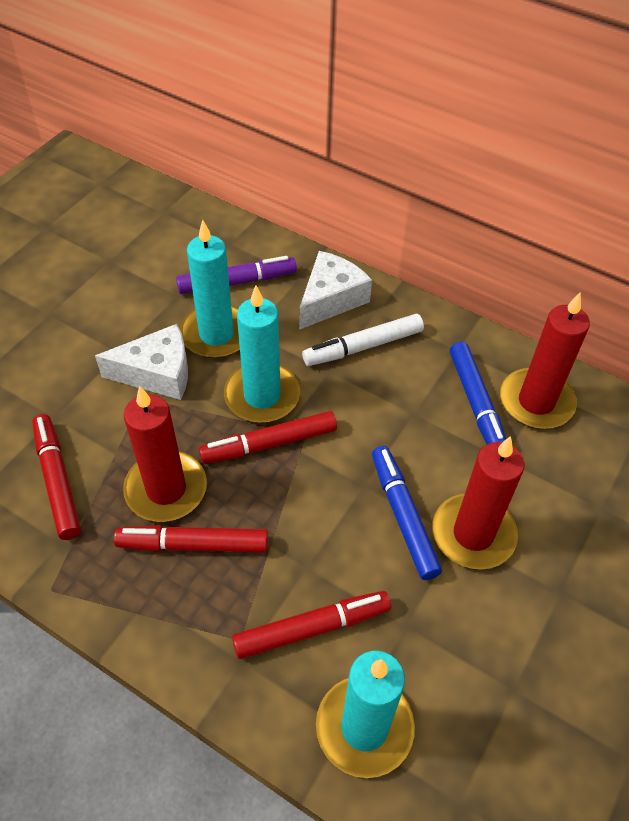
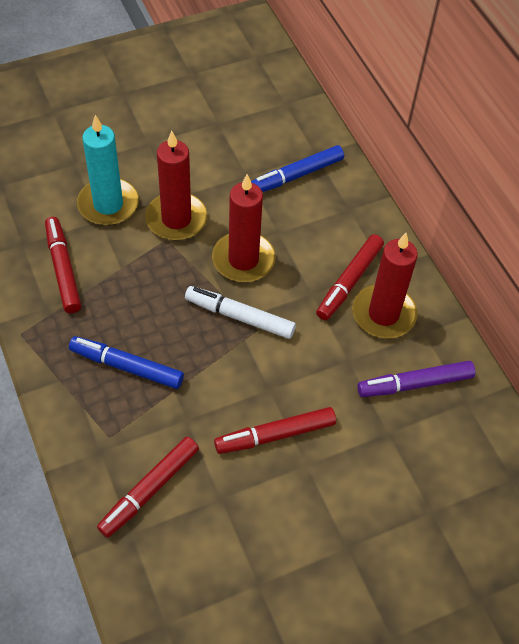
turquoise candle: 3 -> 1
white cheese: 2 -> 0

